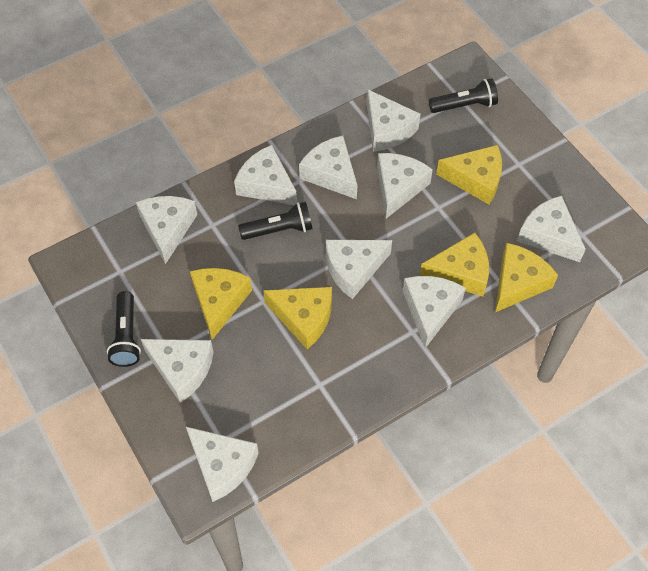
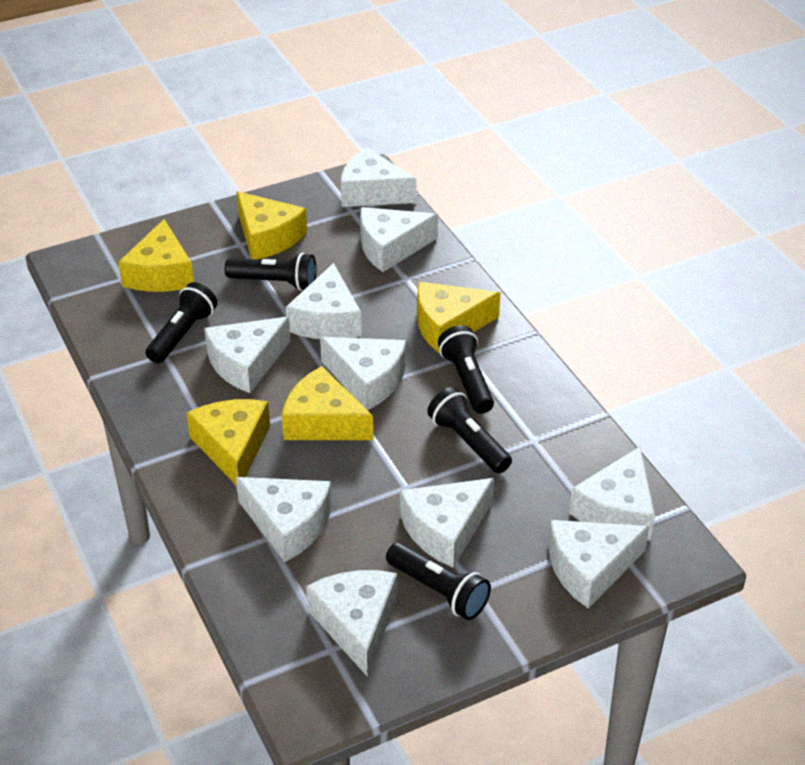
black flashlight: 3 -> 5

